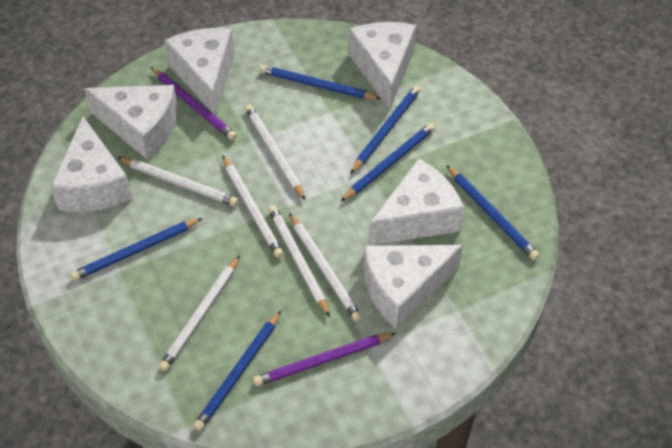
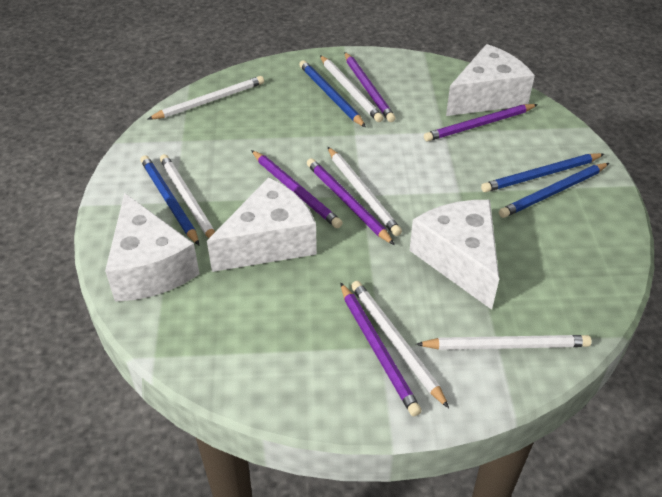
blue pencil: 6 -> 4
purple pencil: 2 -> 5
white cheese: 6 -> 4

